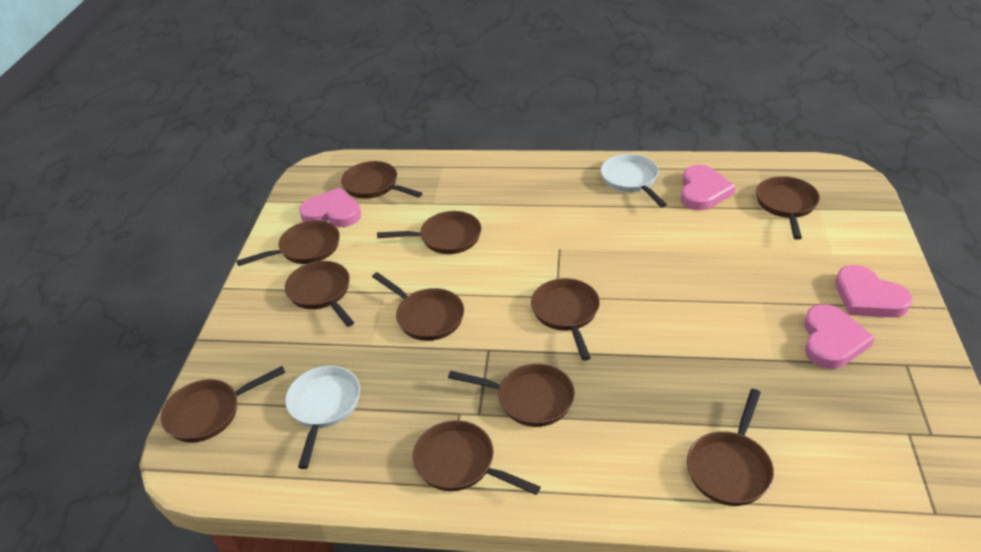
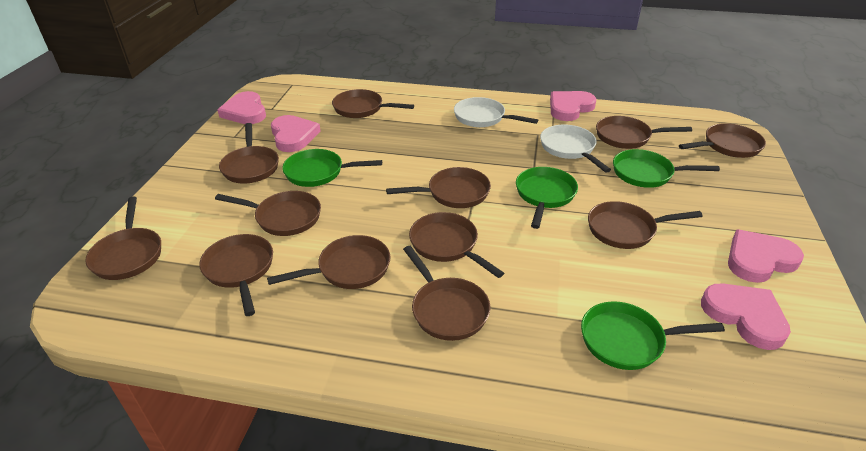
brown pan: 11 -> 12
green pan: 0 -> 4
pink heart: 4 -> 5

